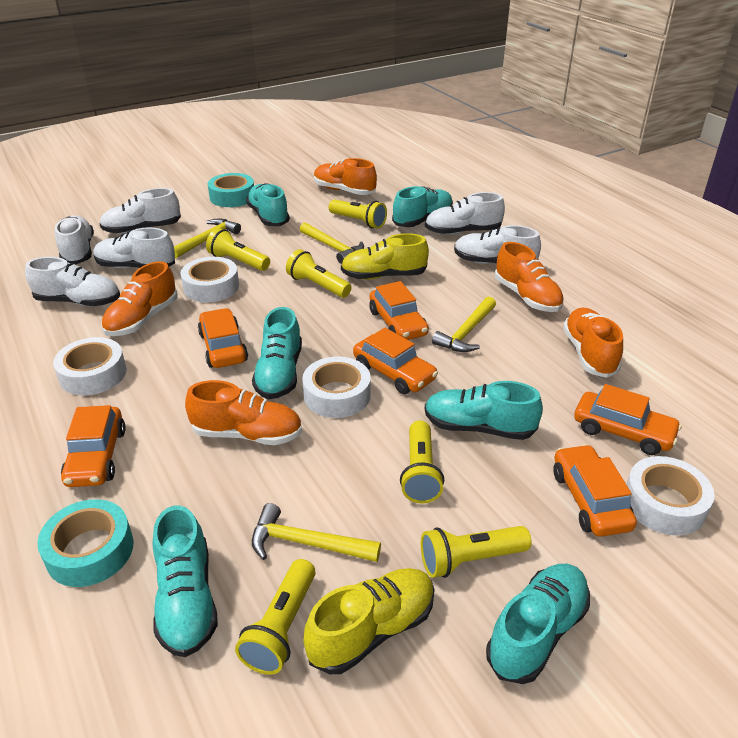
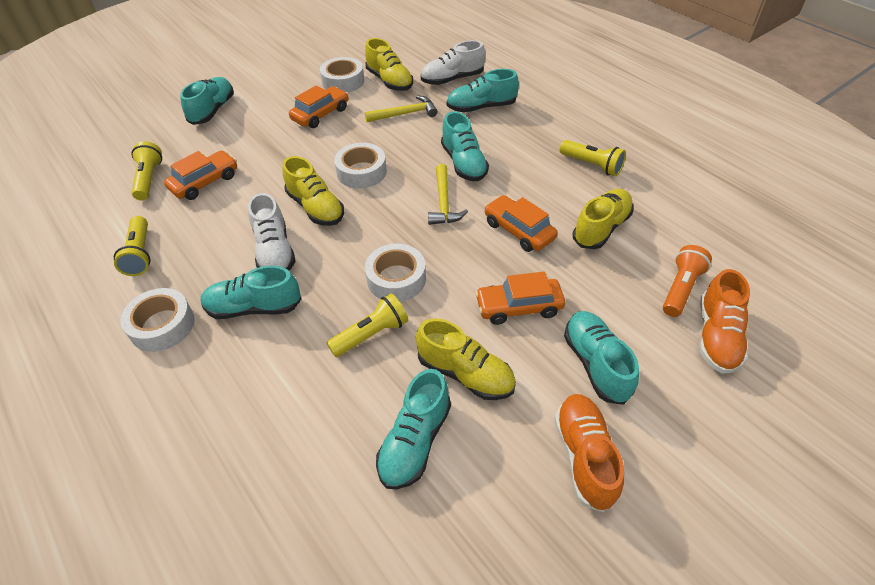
orange car: 6 -> 4
orange flashlight: 0 -> 1
orange shoe: 5 -> 2
turquoise tape: 2 -> 0
white shoe: 6 -> 2
yellow flashlight: 6 -> 4
yellow hammer: 4 -> 2
yellow shoe: 2 -> 4

